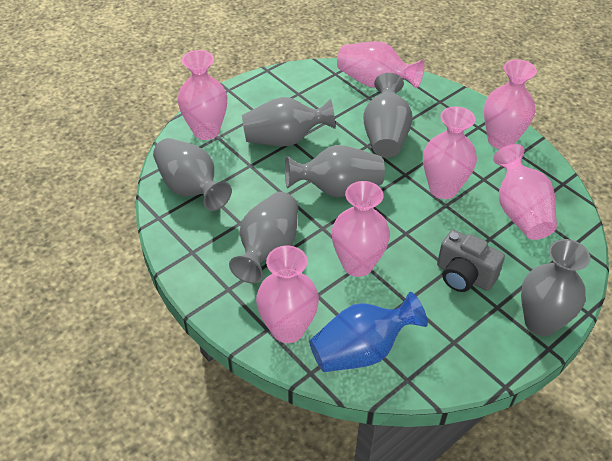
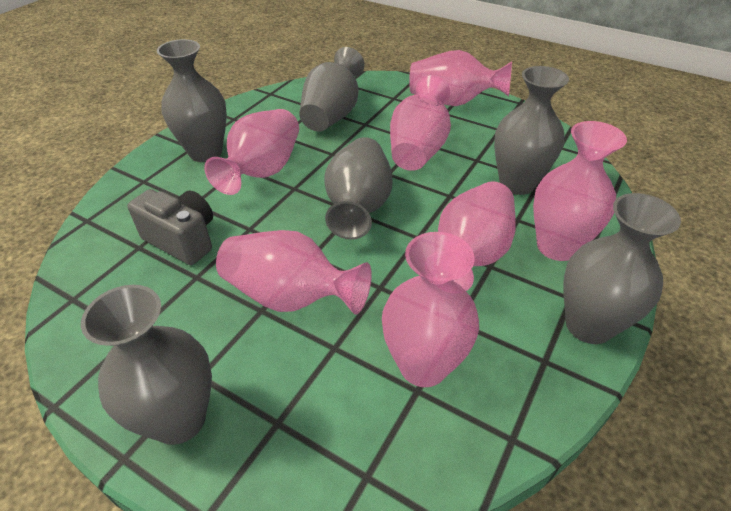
blue vase: 1 -> 0

